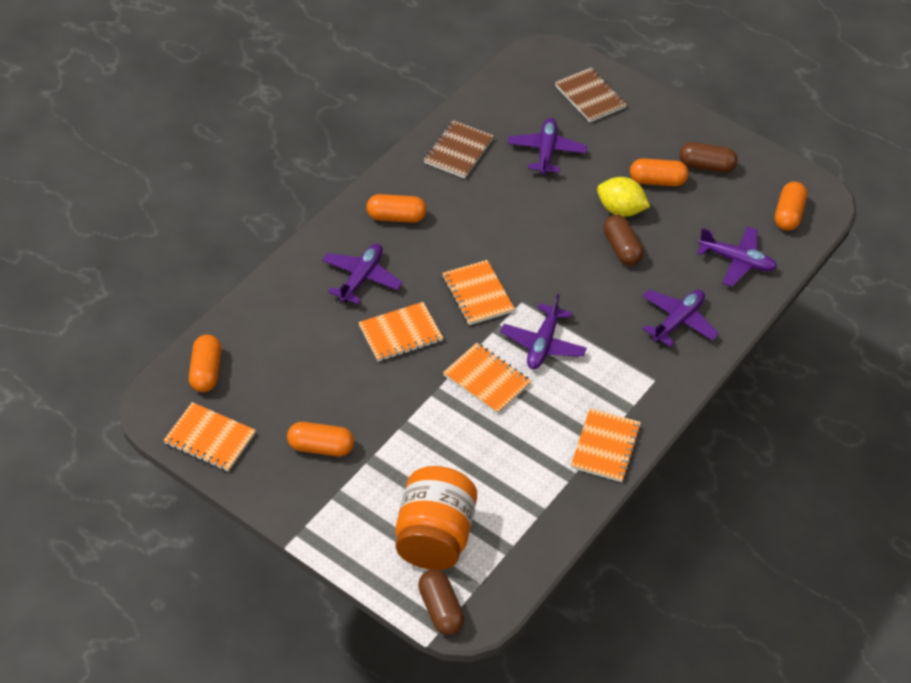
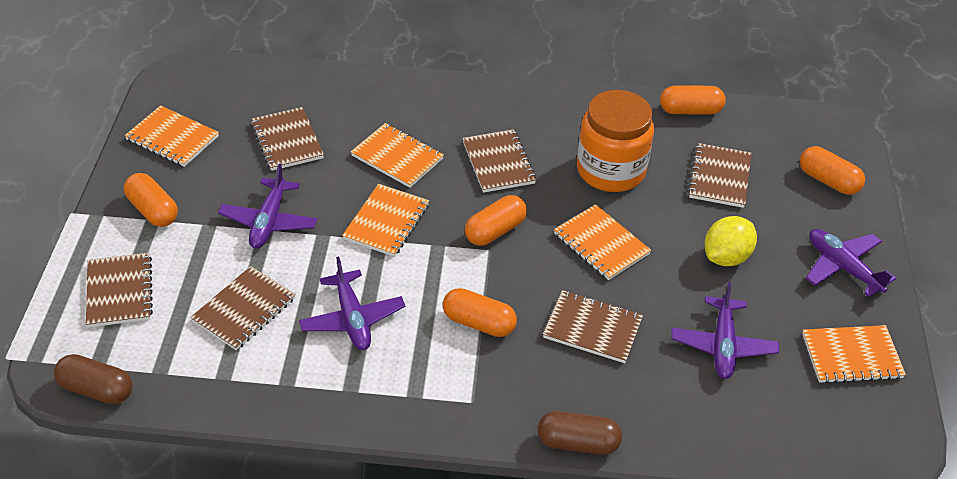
brown capsule: 3 -> 2
brown notebook: 2 -> 6
purple plane: 5 -> 4

